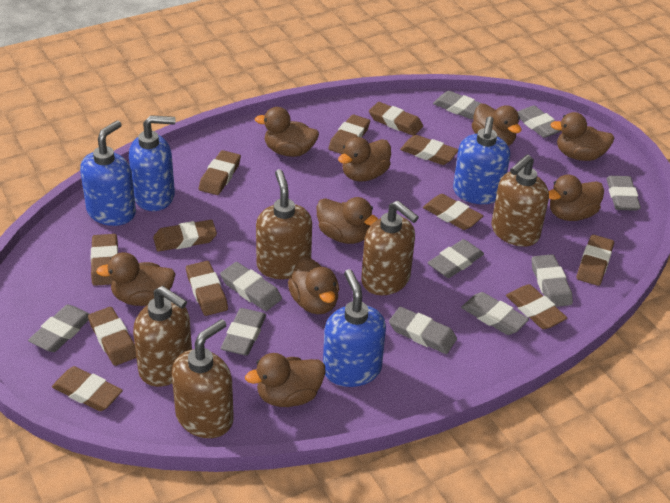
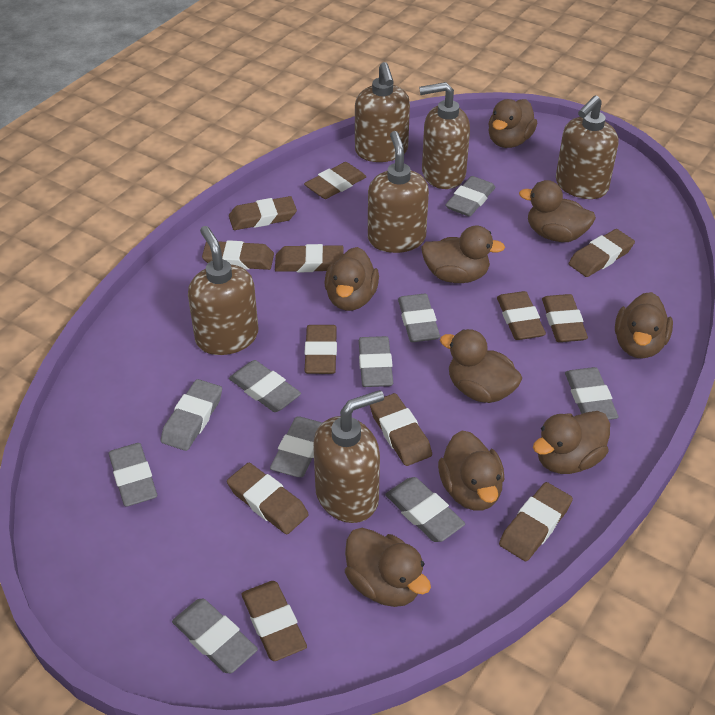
blue soap dispenser: 4 -> 0
brown soap dispenser: 5 -> 6

